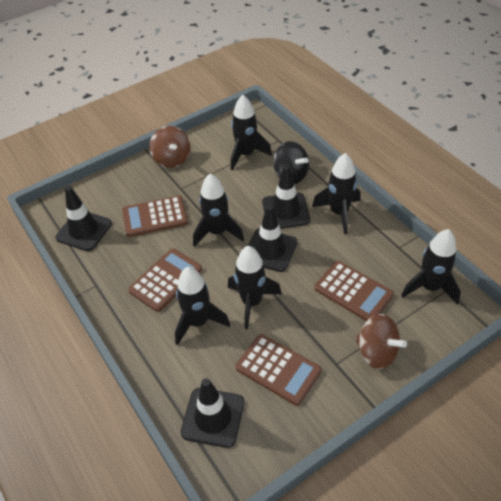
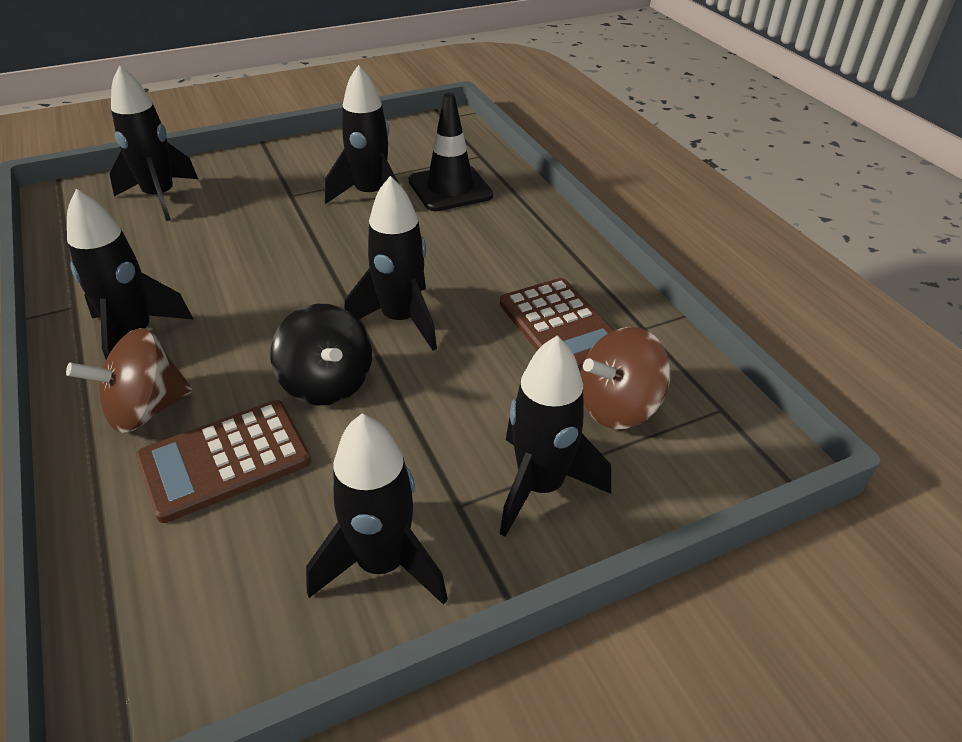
black traffic cone: 4 -> 1
brown calculator: 4 -> 2

